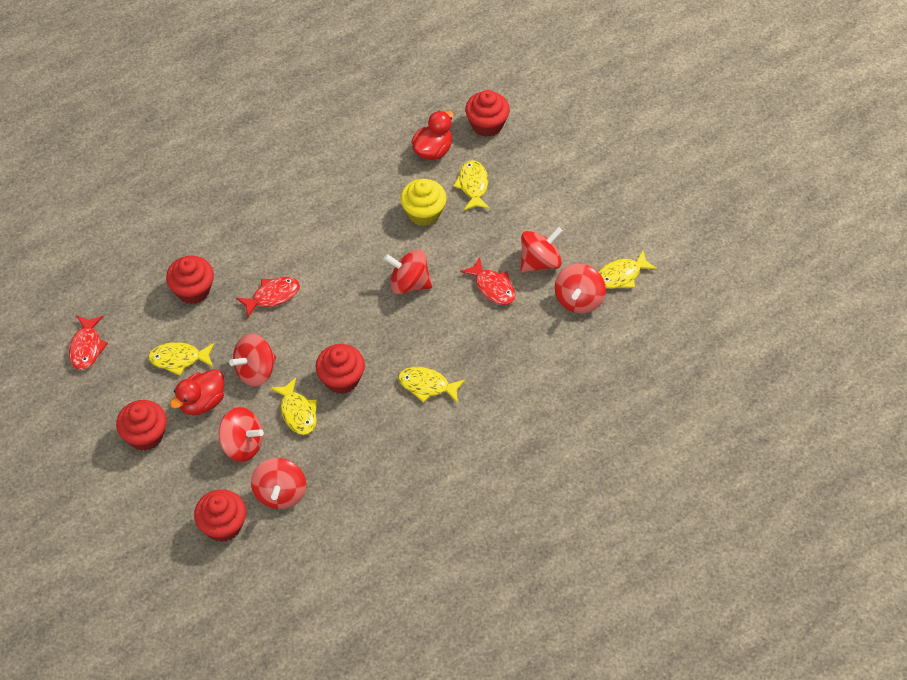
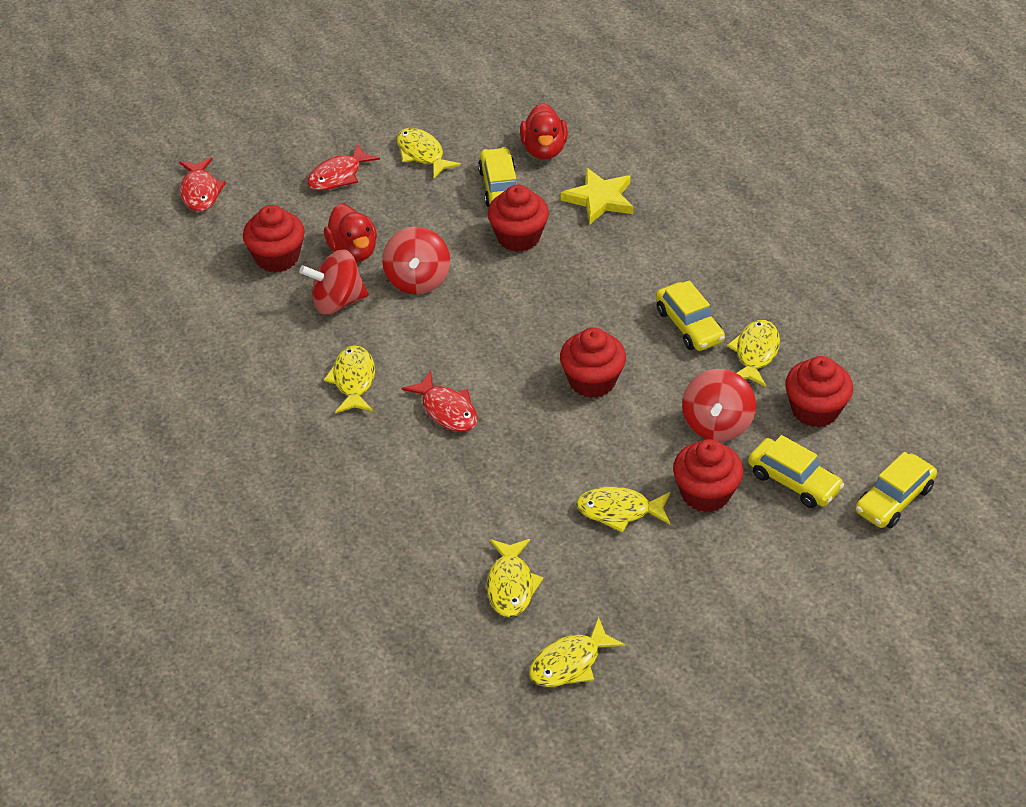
red spinning top: 6 -> 3
yellow car: 0 -> 4
yellow cupcake: 1 -> 0
yellow fish: 5 -> 6
yellow star: 0 -> 1

